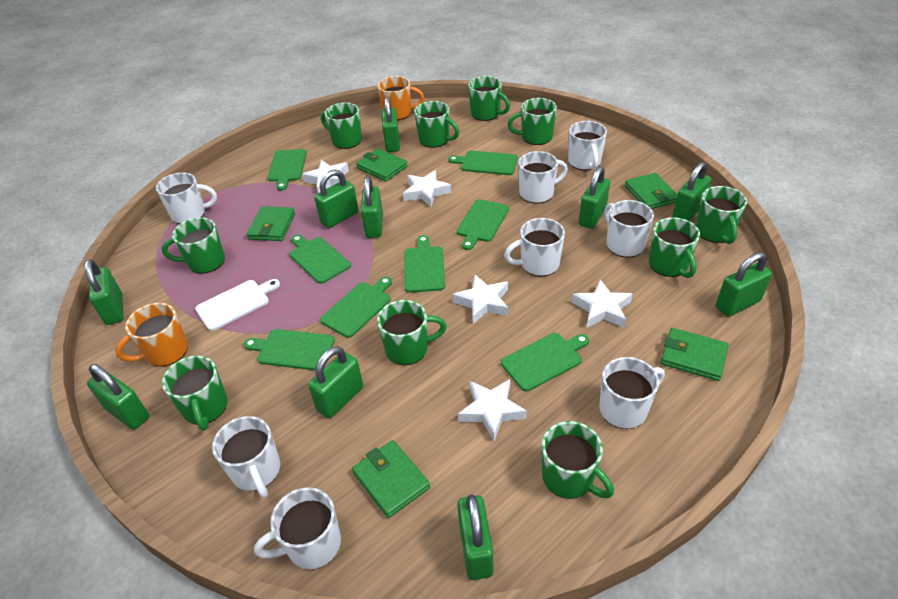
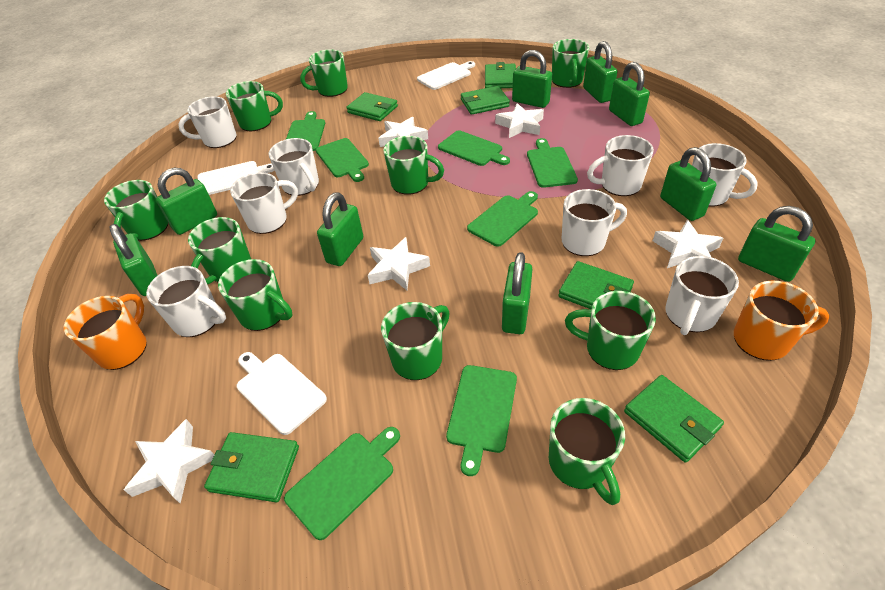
green cutting board: 8 -> 7
green padlock: 10 -> 9
green wallet: 5 -> 6
white cutting board: 1 -> 3

